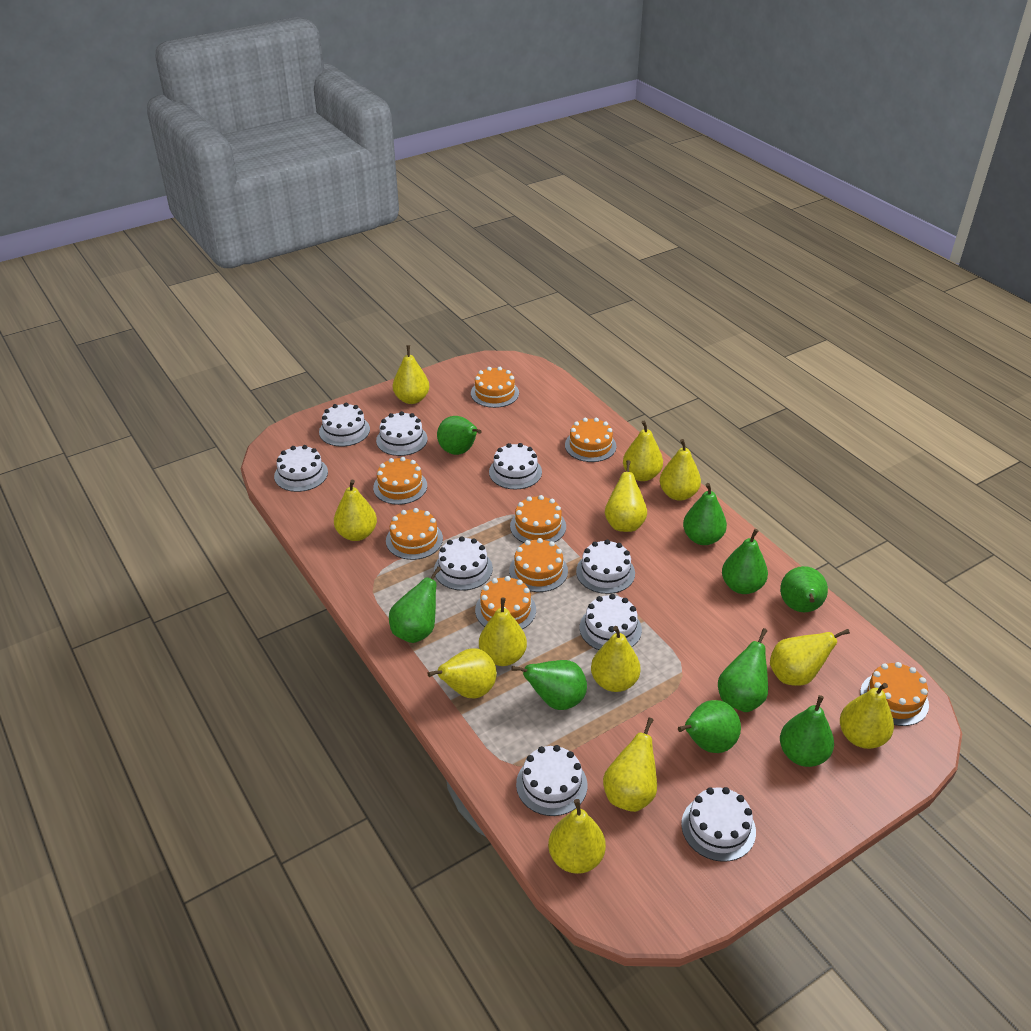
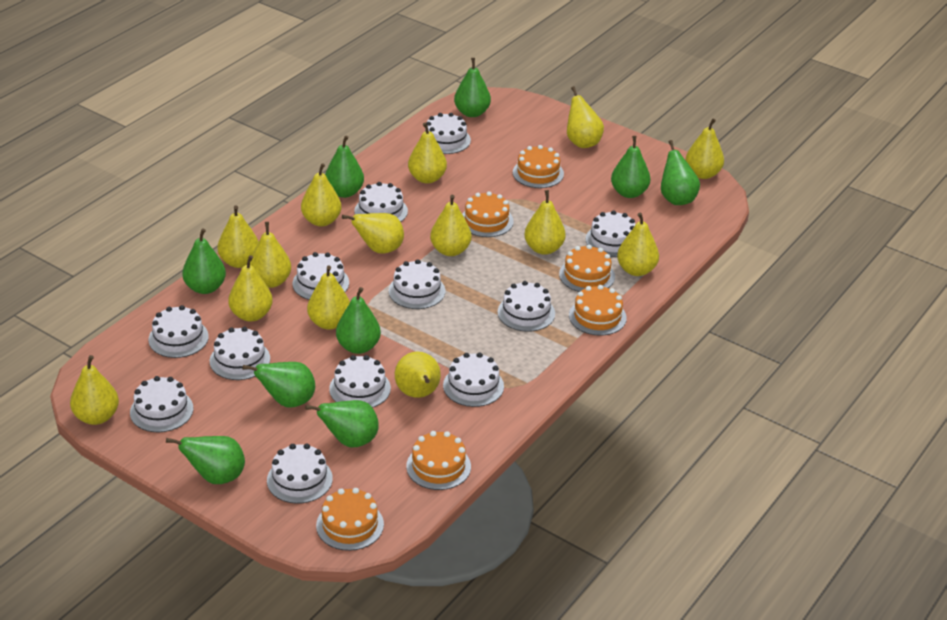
orange cake: 8 -> 6
white cake: 9 -> 12
yellow pear: 12 -> 14

